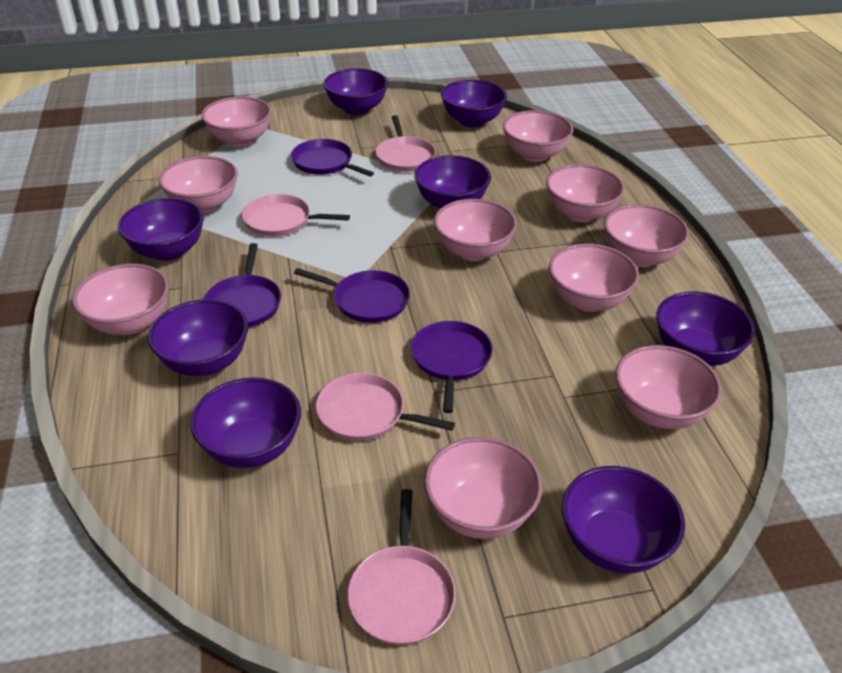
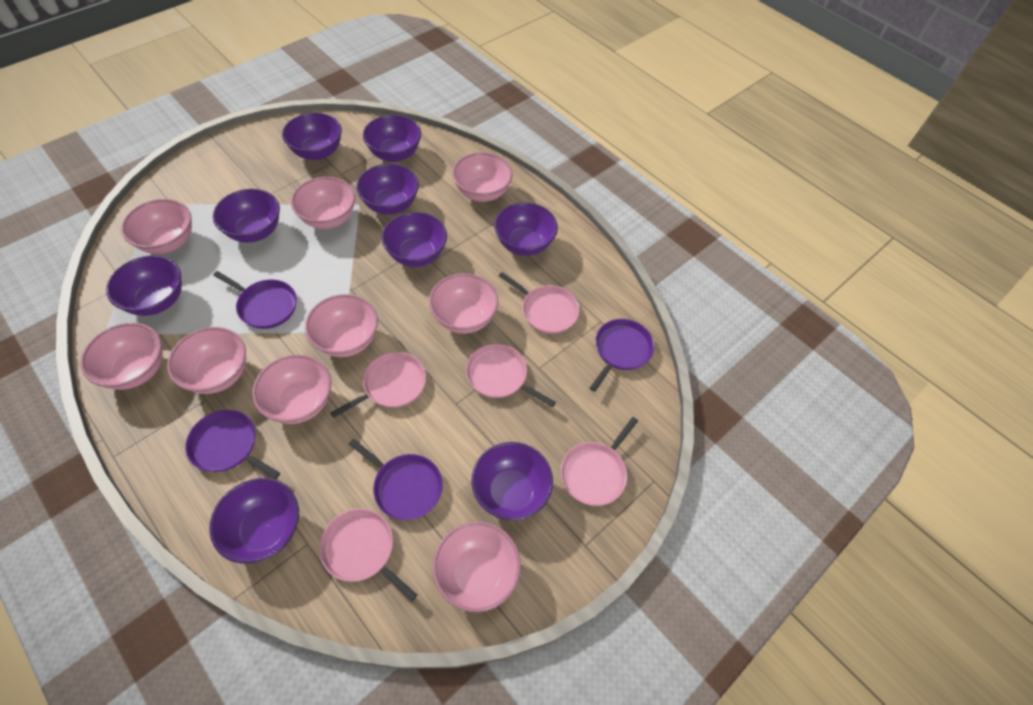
pink bowl: 10 -> 9
pink pan: 4 -> 5
purple bowl: 8 -> 9

